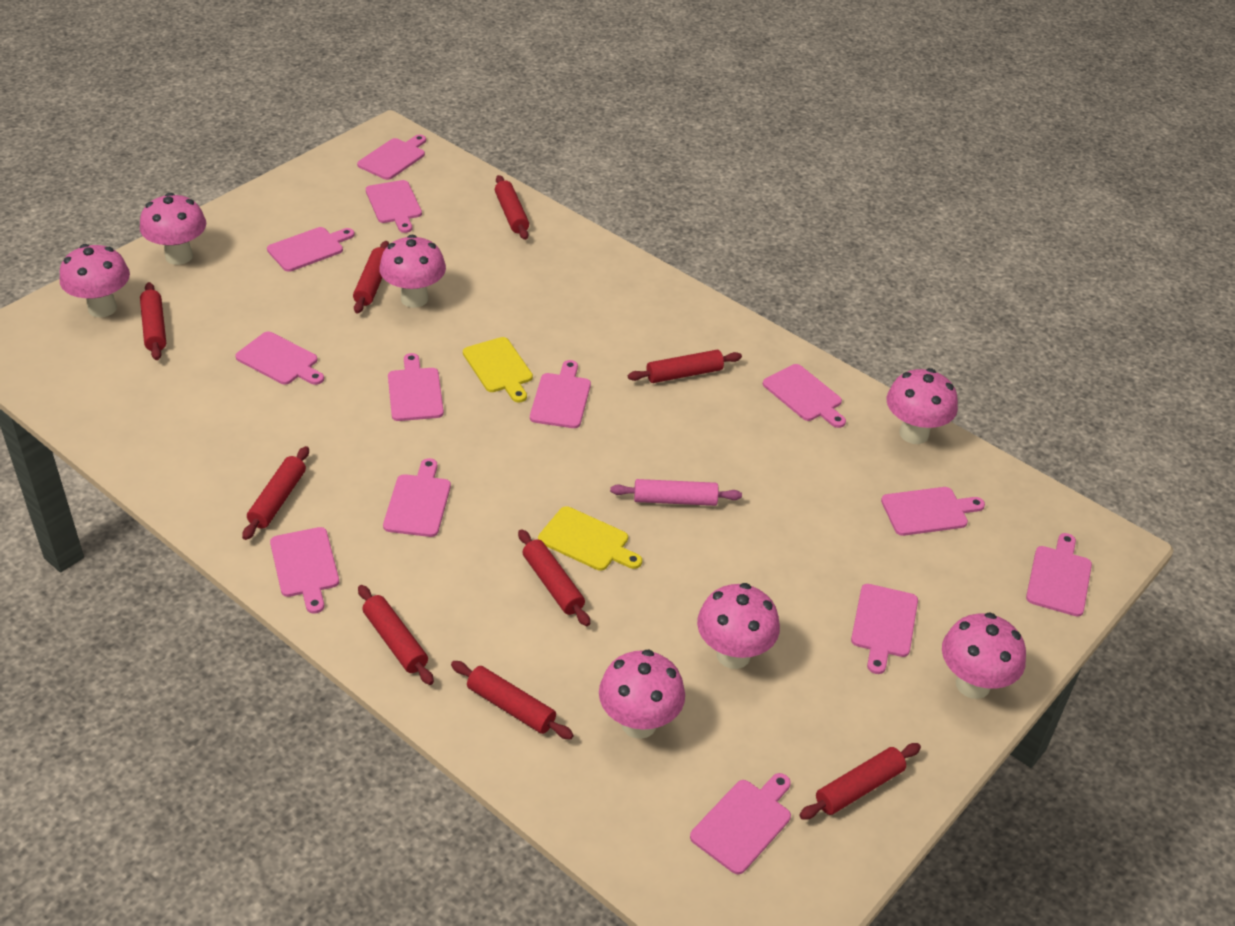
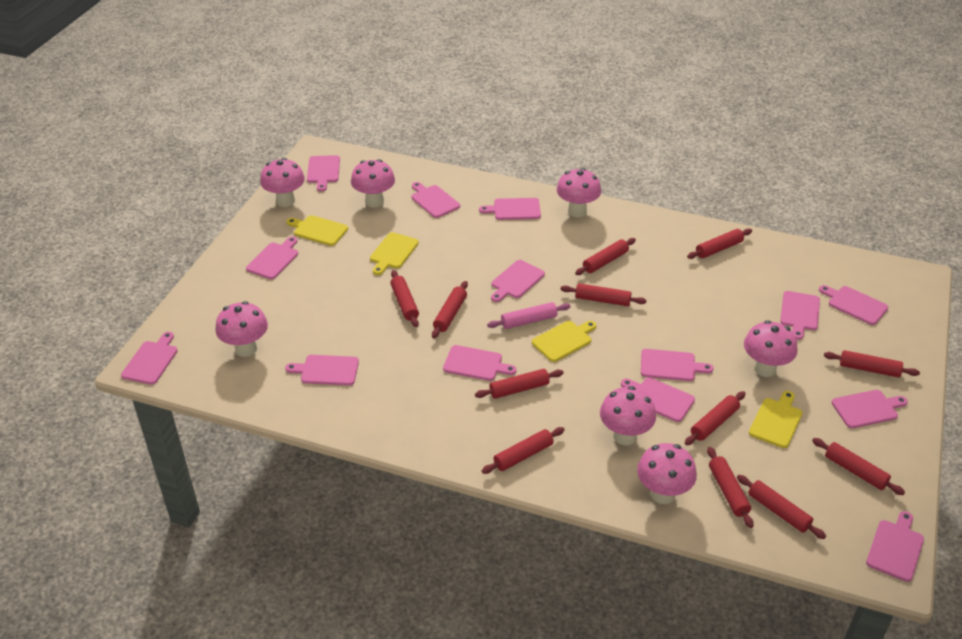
pink cutting board: 13 -> 14
red rolling pin: 9 -> 12
yellow cutting board: 2 -> 4

